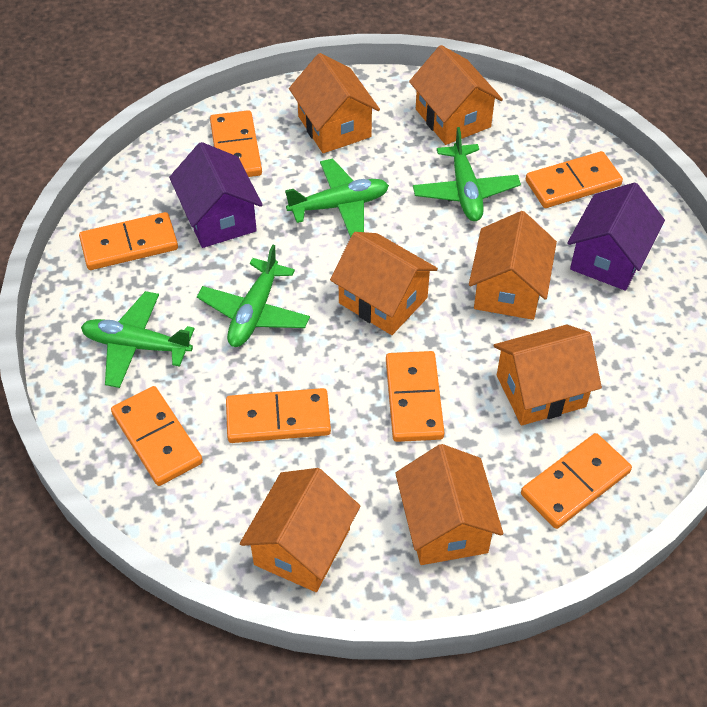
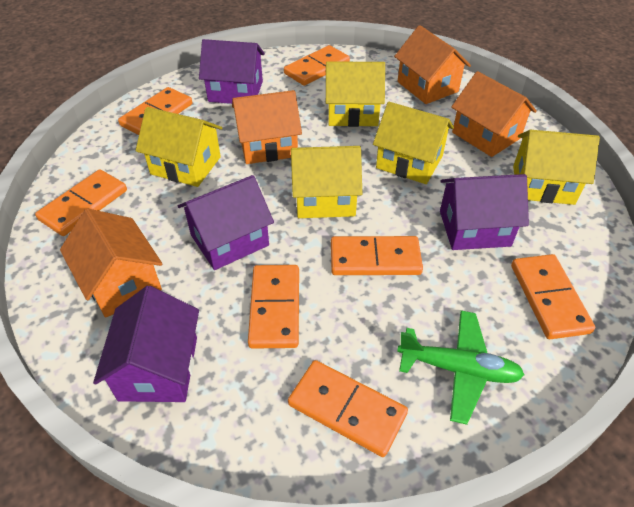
green plane: 4 -> 1
orange house: 7 -> 4
purple house: 2 -> 4
yellow house: 0 -> 5

